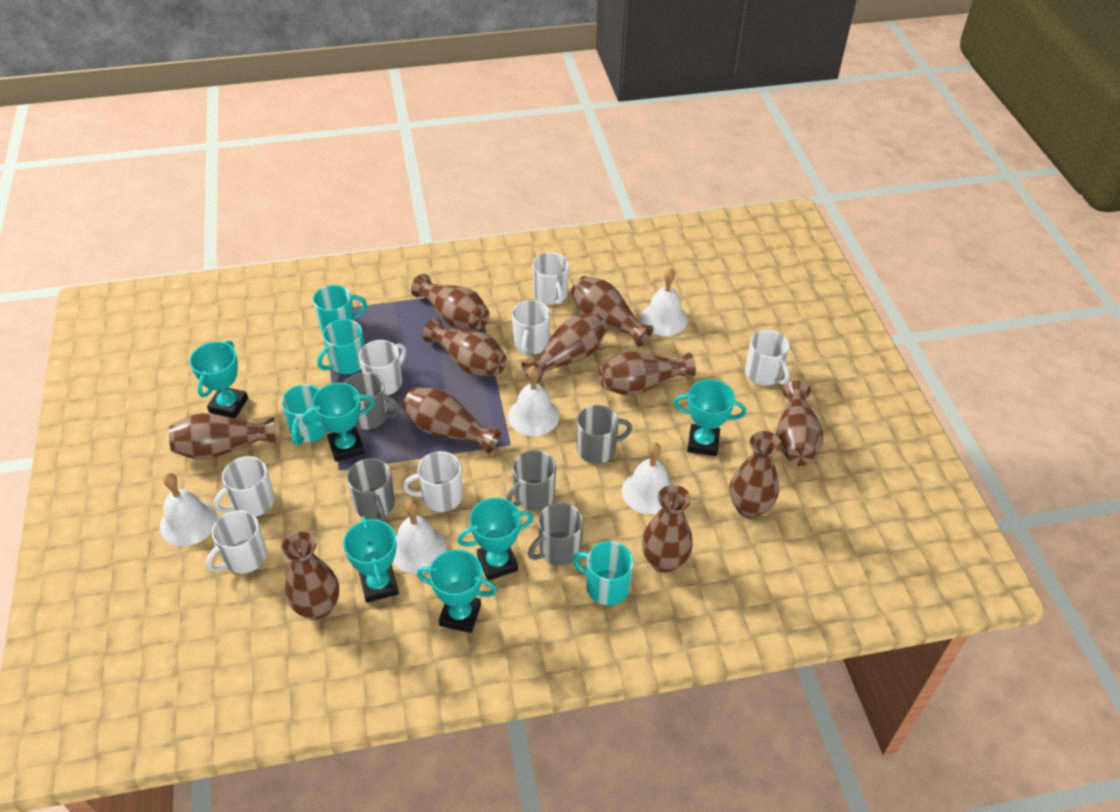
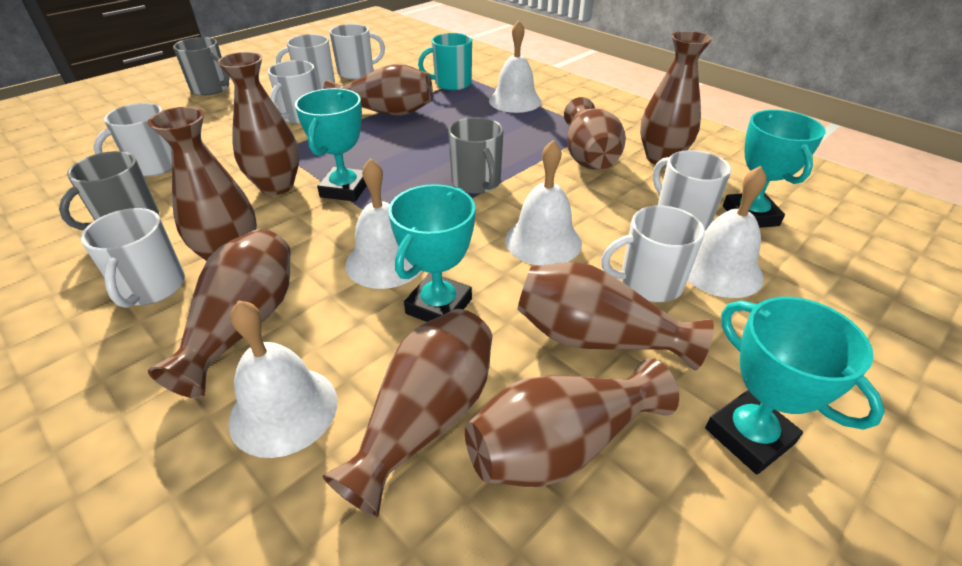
brown vase: 11 -> 9
grey mug: 5 -> 3
turquoise mug: 4 -> 1
turquoise trophy: 6 -> 4

